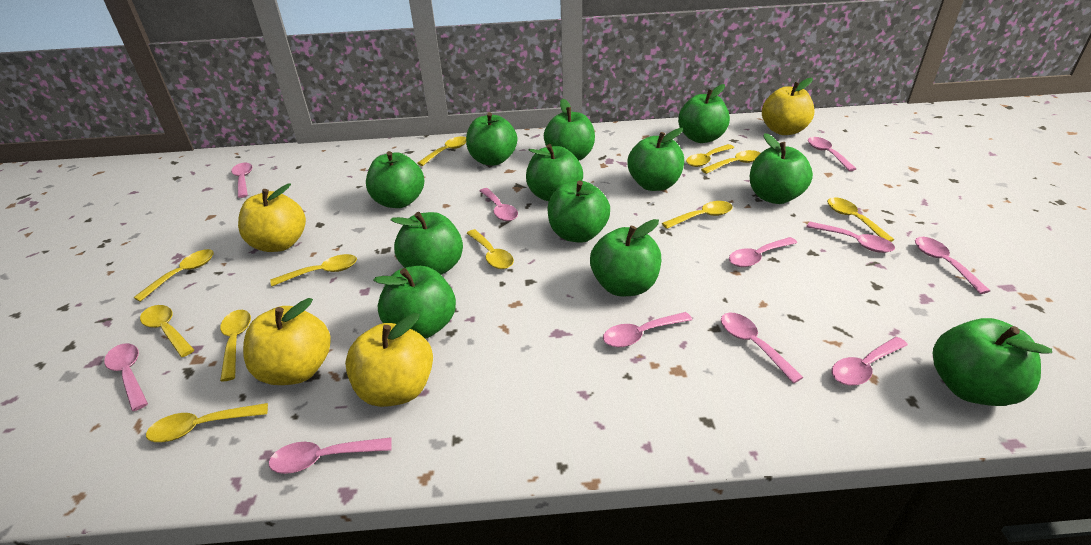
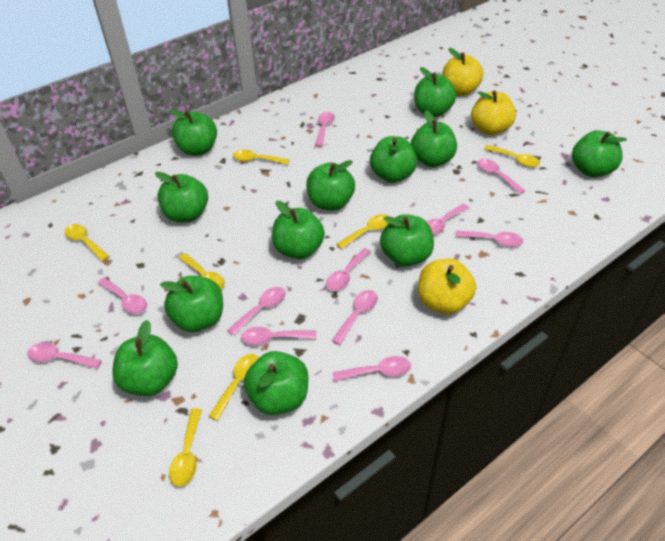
yellow apple: 4 -> 3
yellow spoon: 11 -> 7

